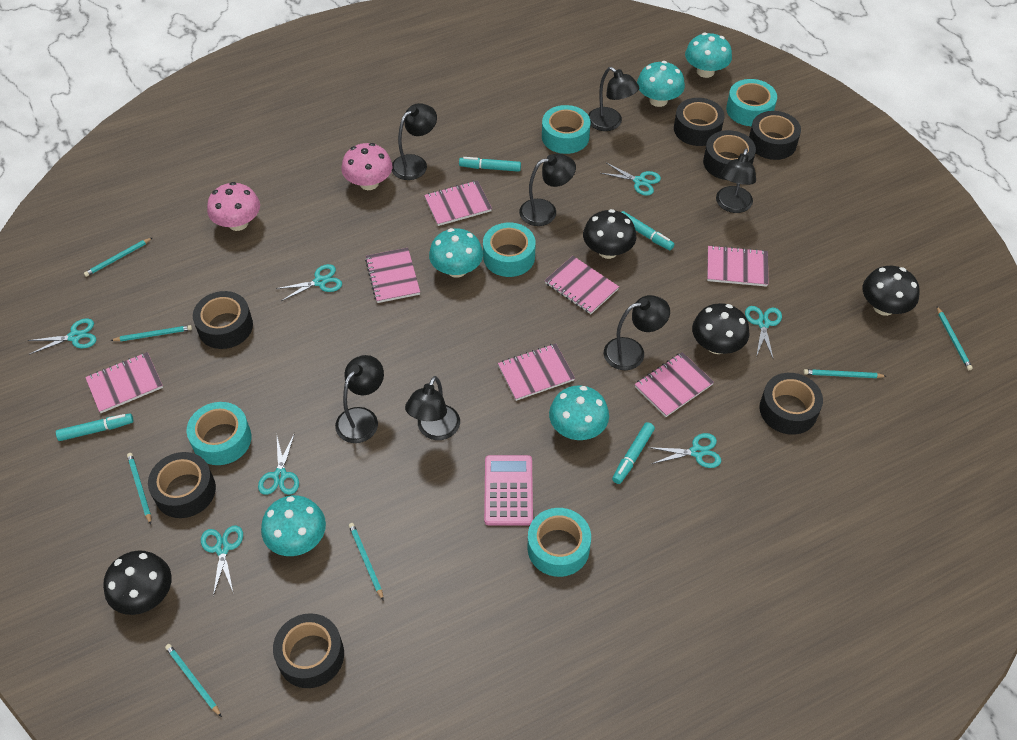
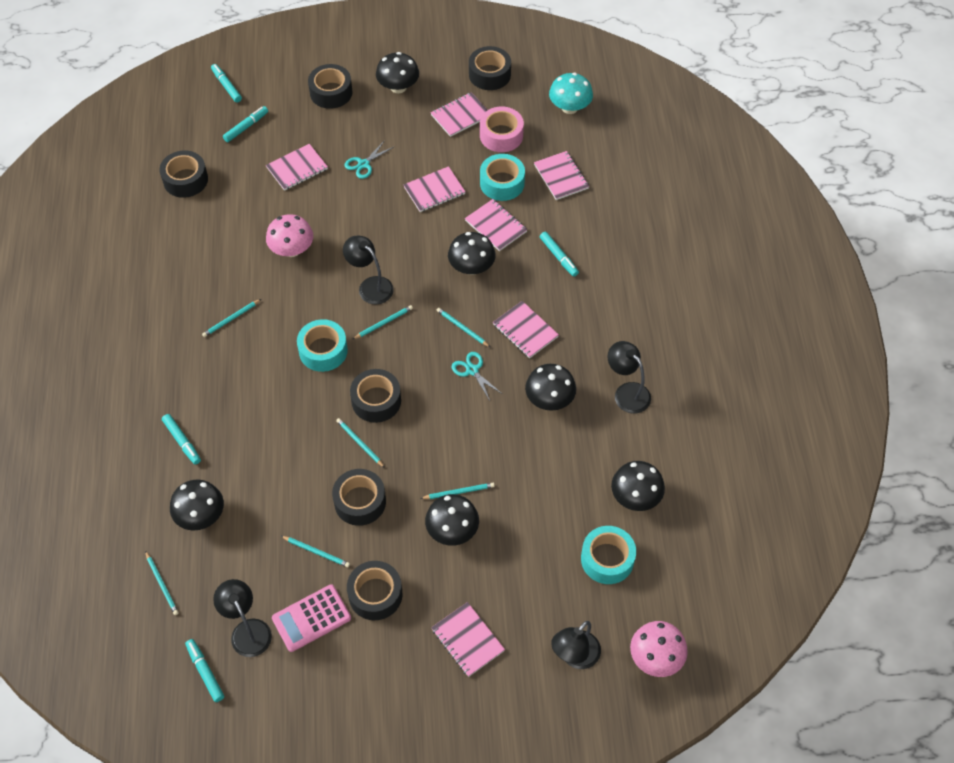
black lamp: 7 -> 4
black mushroom: 4 -> 6
black tape: 7 -> 6
pink tape: 0 -> 1
turquoise marker: 4 -> 5
turquoise mushroom: 5 -> 1
turquoise scissors: 7 -> 2
turquoise tape: 5 -> 3

